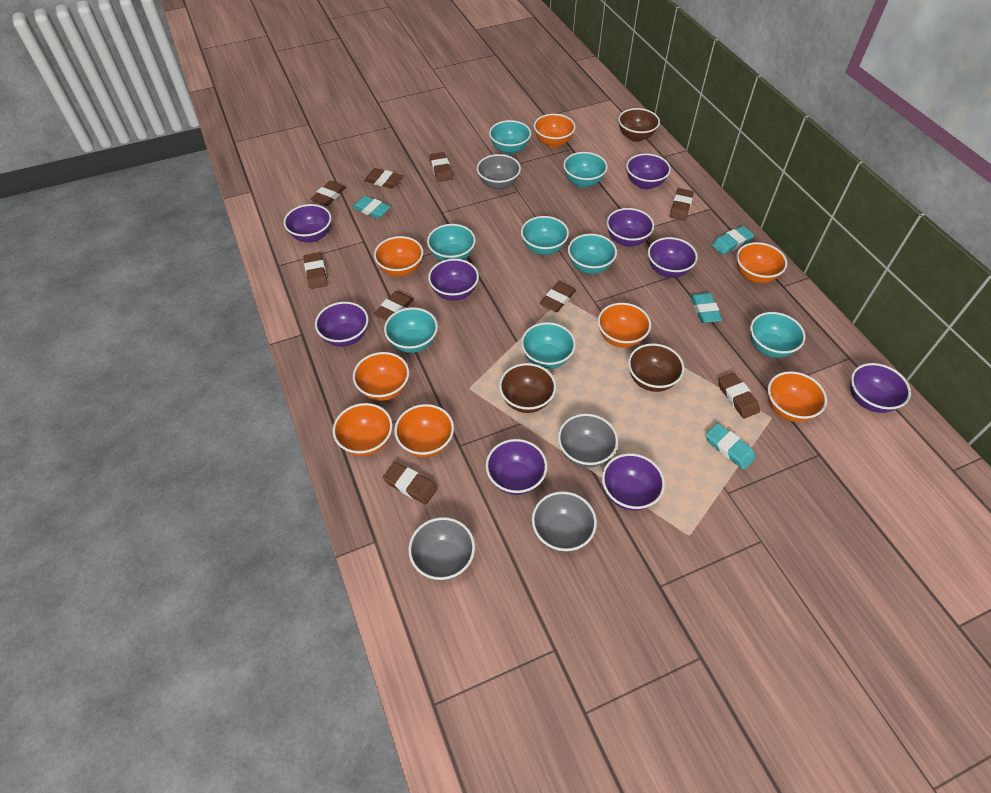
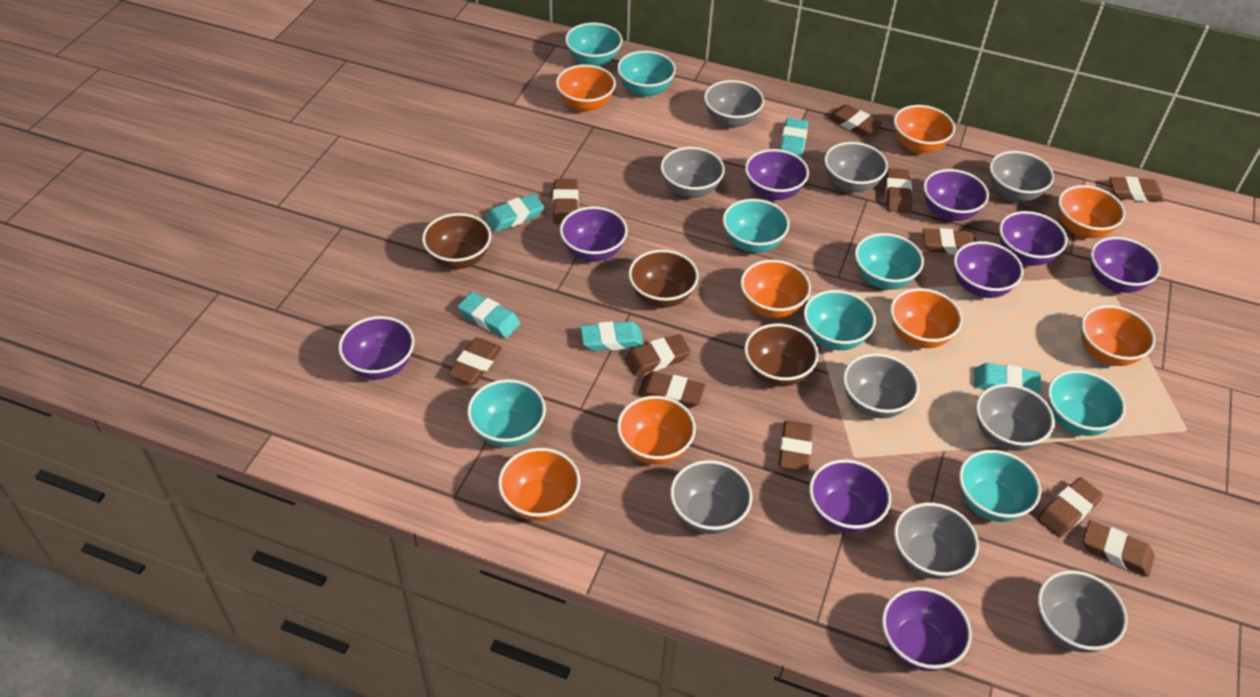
brown eraser: 9 -> 11
grey bowl: 4 -> 9
turquoise eraser: 4 -> 5

